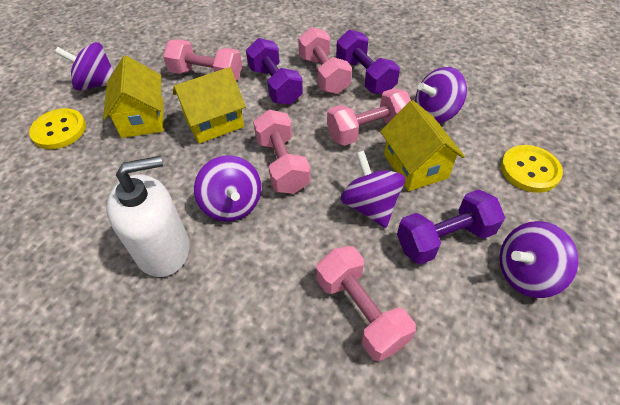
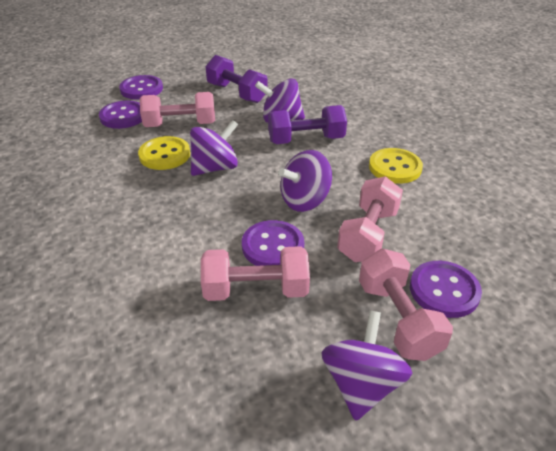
pink dumbbell: 5 -> 4
purple button: 0 -> 4
purple dumbbell: 3 -> 2
purple spinning top: 5 -> 4
white soap dispenser: 1 -> 0
yellow house: 3 -> 0

